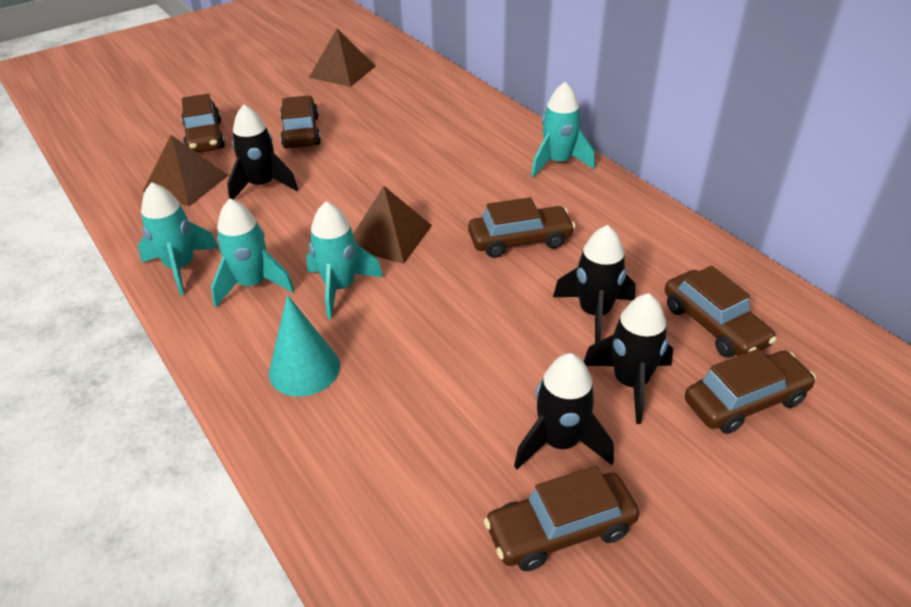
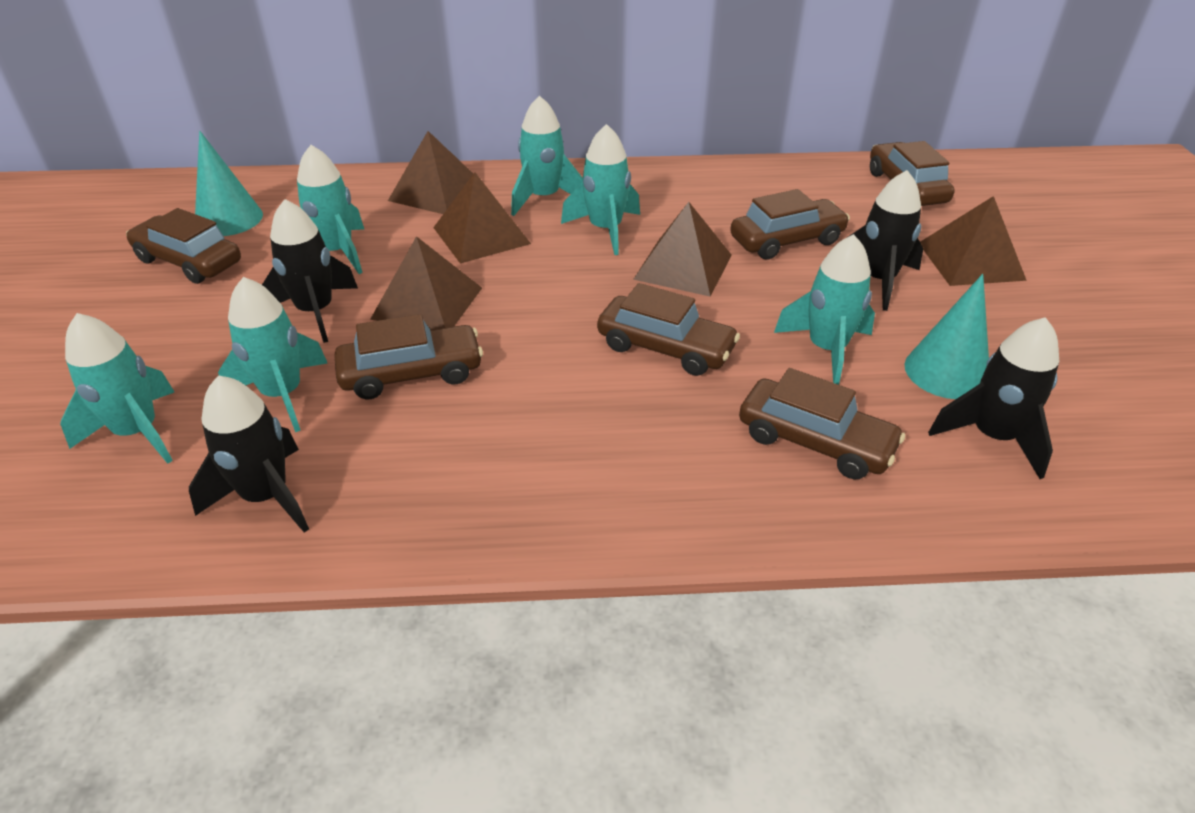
brown pyramid: 3 -> 5
turquoise cone: 1 -> 2
turquoise rocket: 4 -> 6

